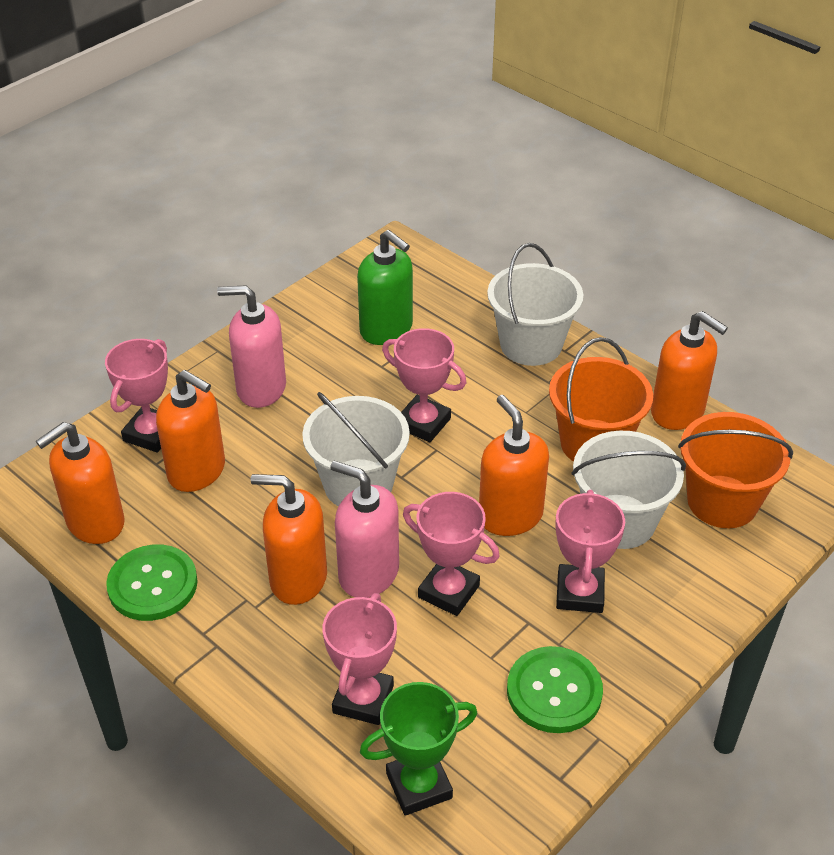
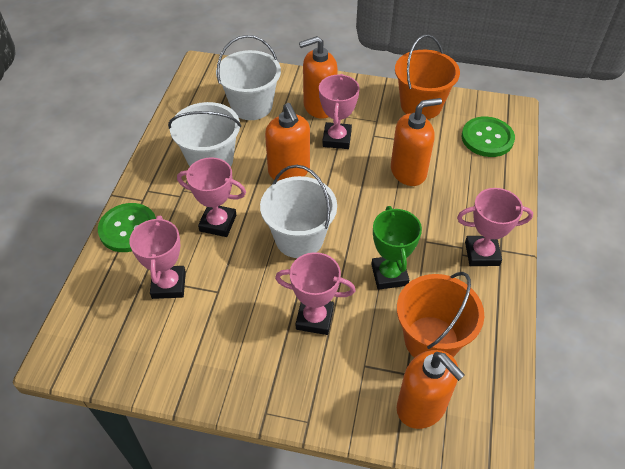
green soap dispenser: 1 -> 0
orange soap dispenser: 5 -> 4
pink soap dispenser: 2 -> 0

